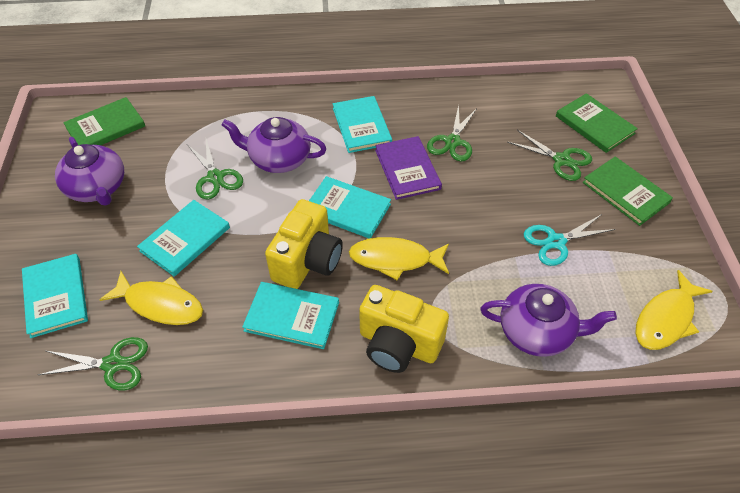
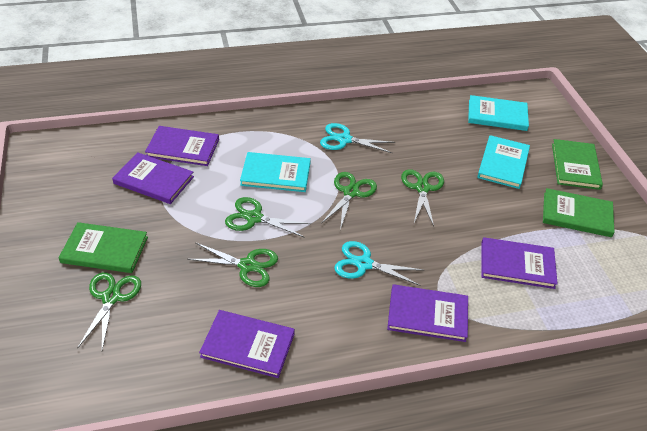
green scissors: 4 -> 5
purple book: 1 -> 5
purple teapot: 3 -> 0
turquoise book: 5 -> 3
turquoise scissors: 1 -> 2
yellow camera: 2 -> 0
yellow fish: 3 -> 0

